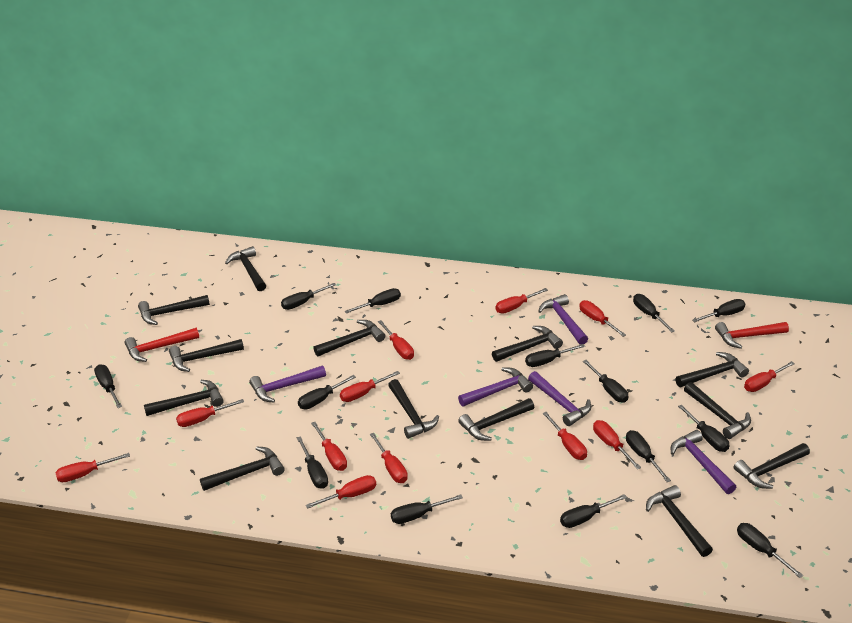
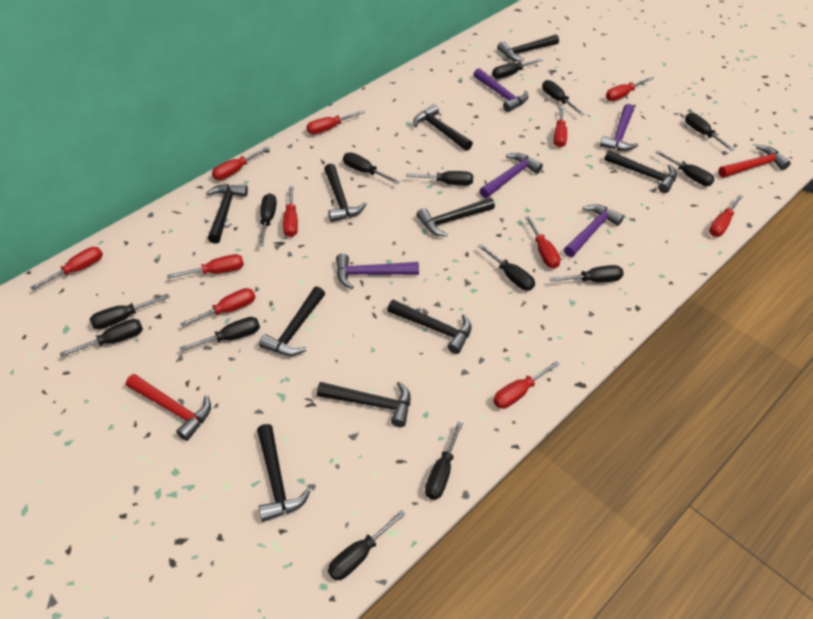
black hammer: 13 -> 10
red screwdriver: 12 -> 11

